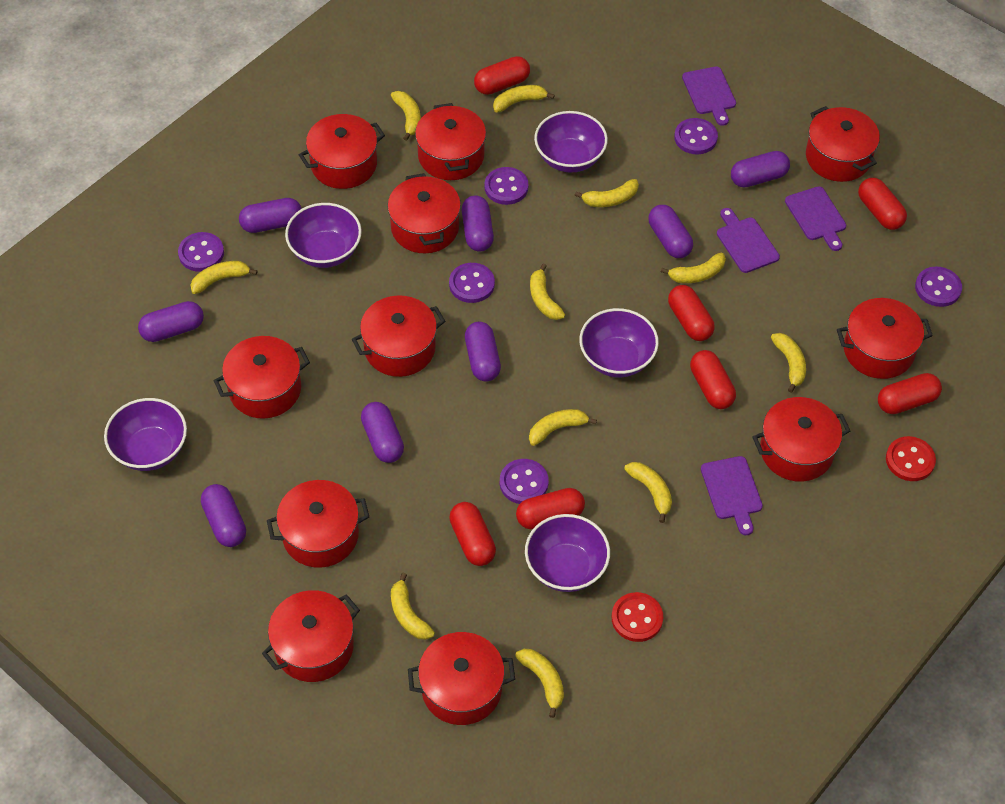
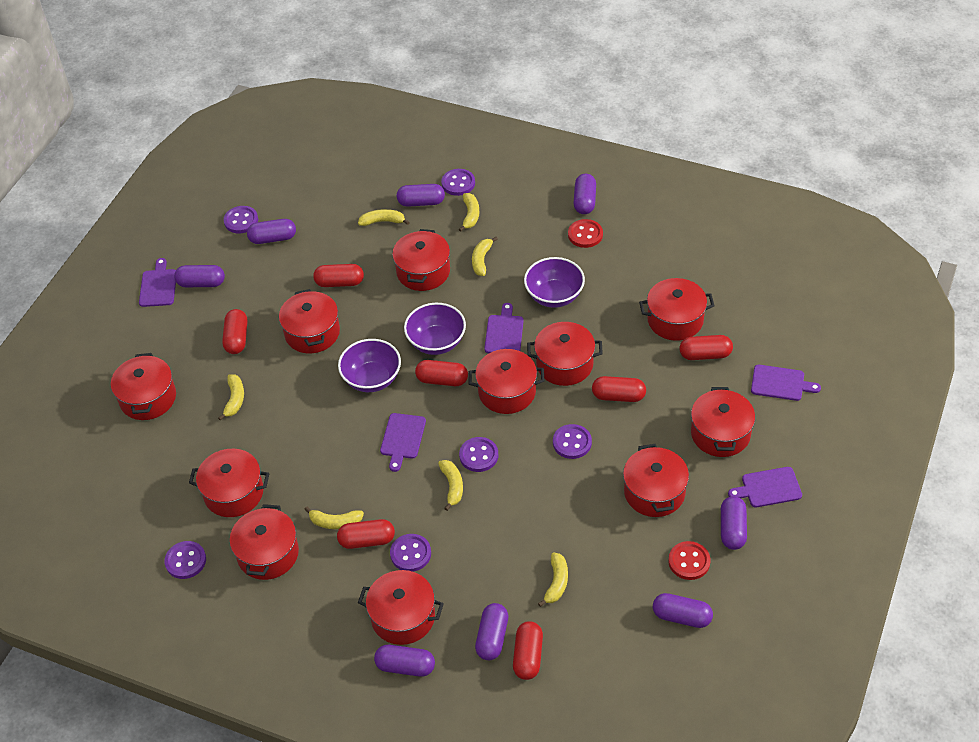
purple bowl: 5 -> 3
purple cutting board: 4 -> 5
yellow banana: 11 -> 7

